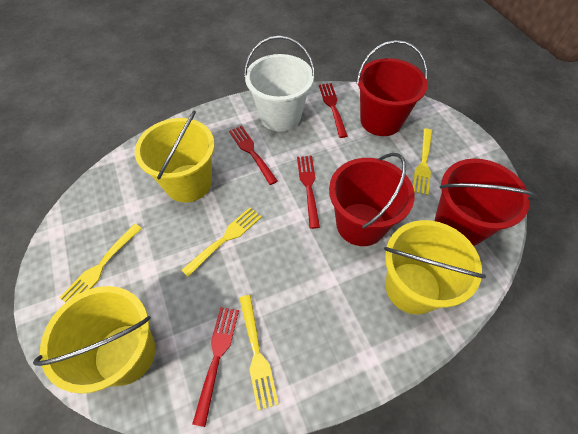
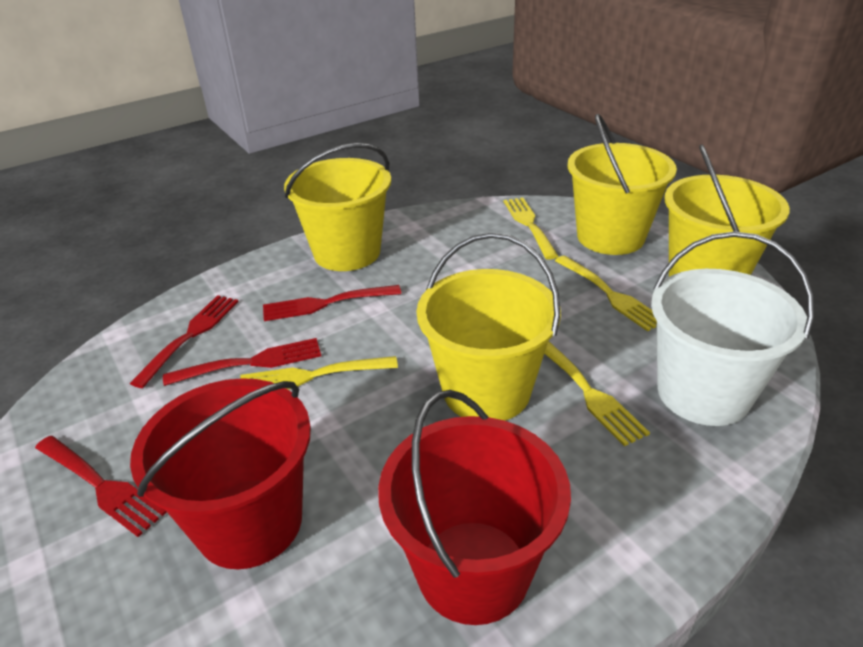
red bucket: 3 -> 2
yellow bucket: 3 -> 4

